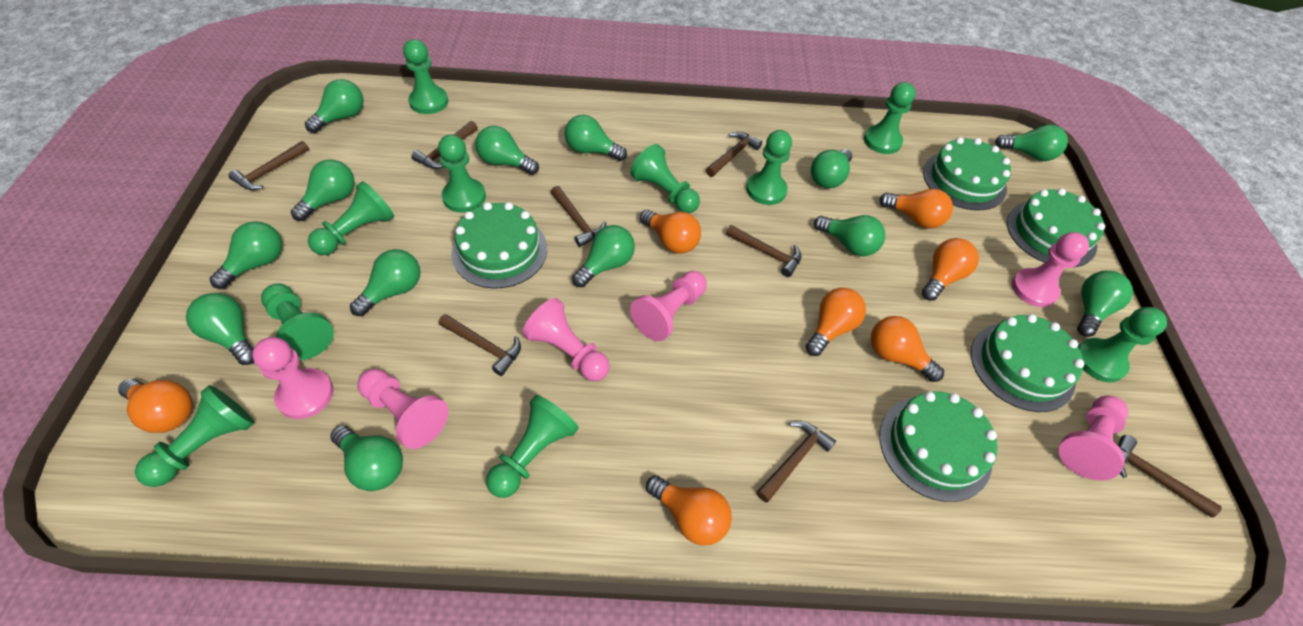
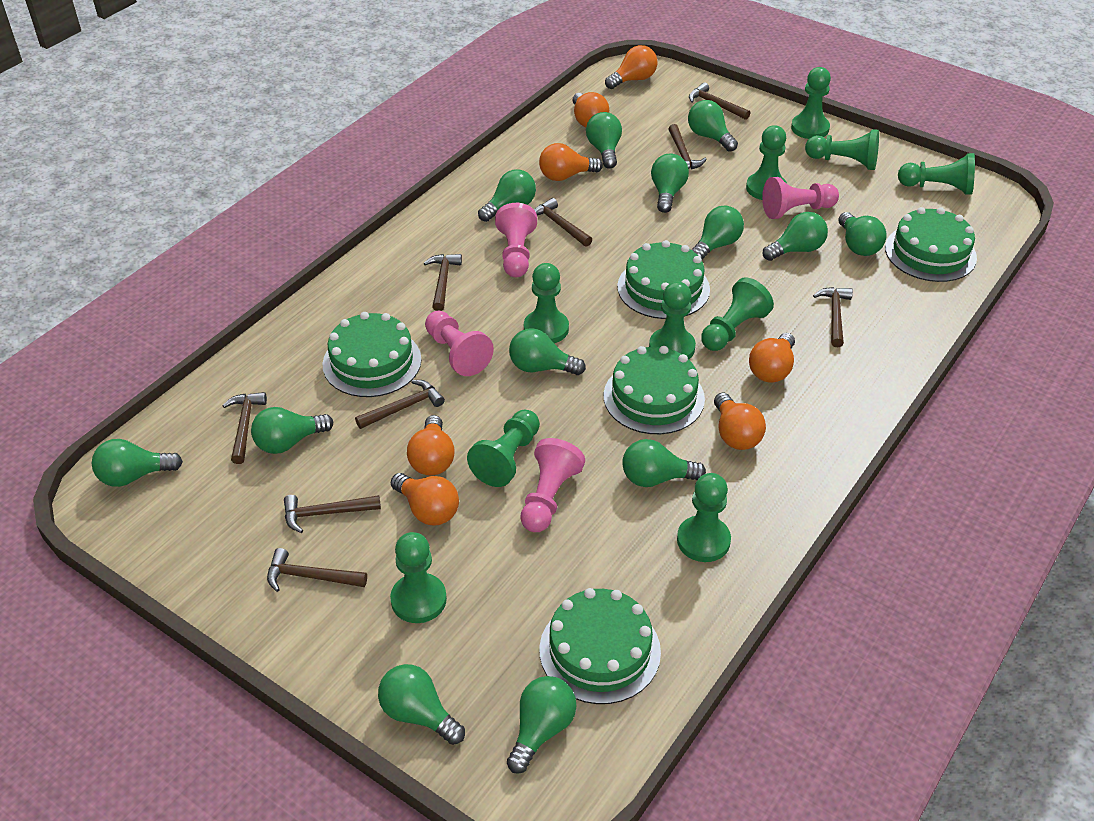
brown hammer: 8 -> 9
pink pawn: 6 -> 4

